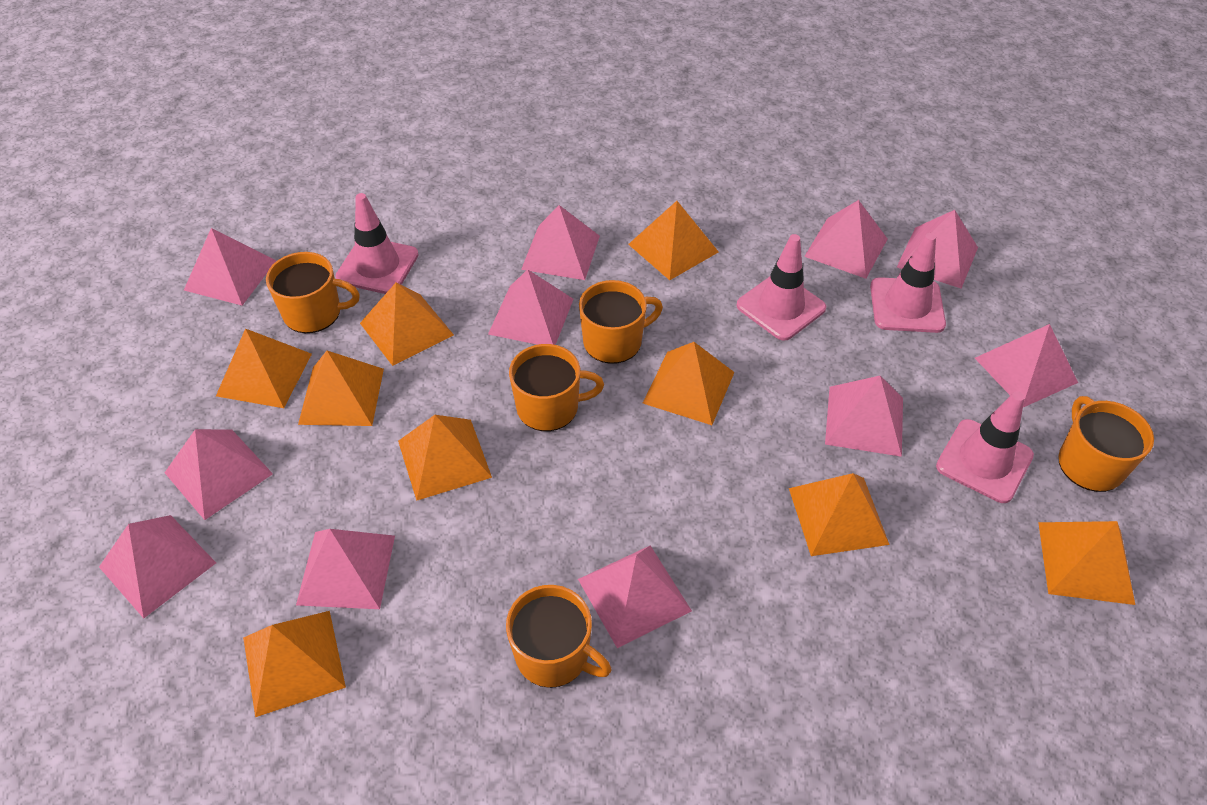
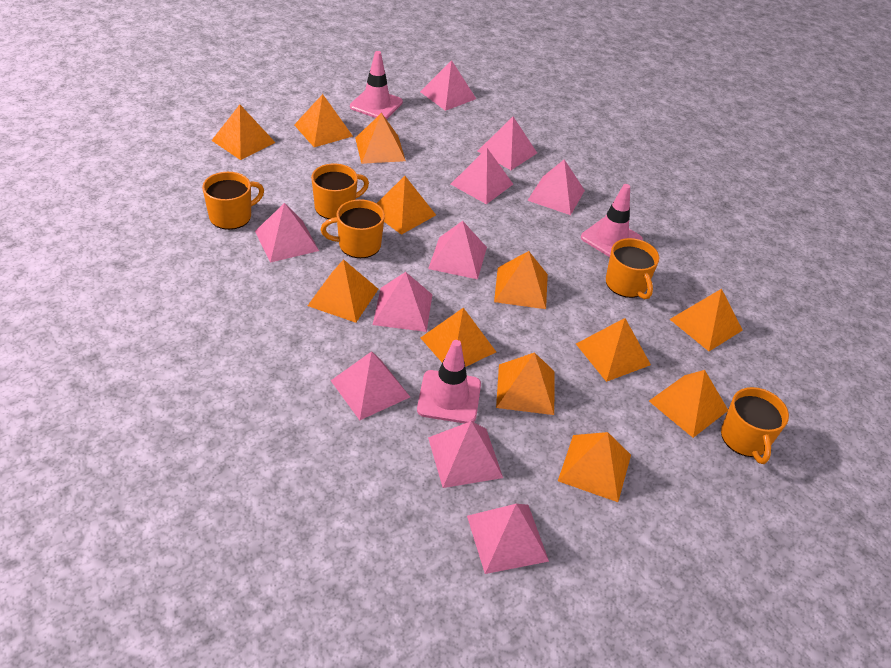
orange pyramid: 9 -> 12
pink pyramid: 11 -> 10
pink traffic cone: 4 -> 3

